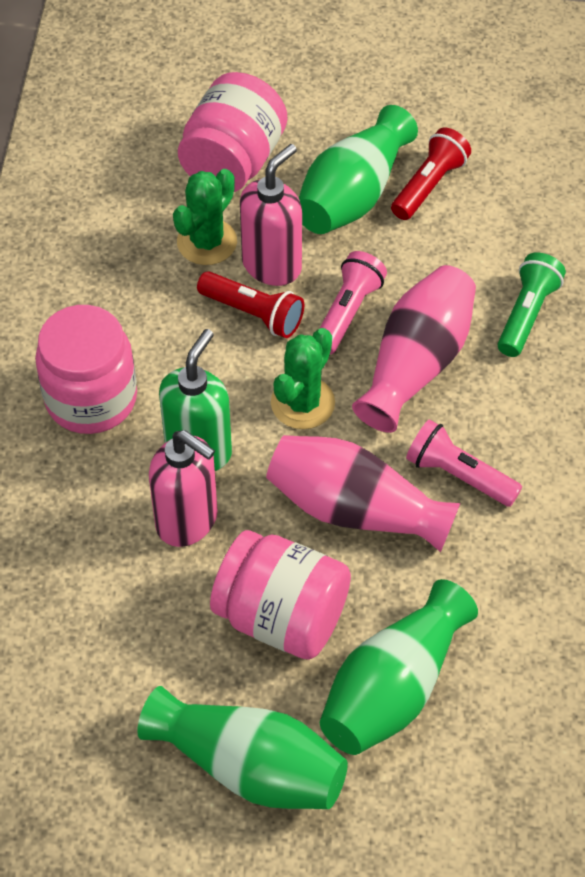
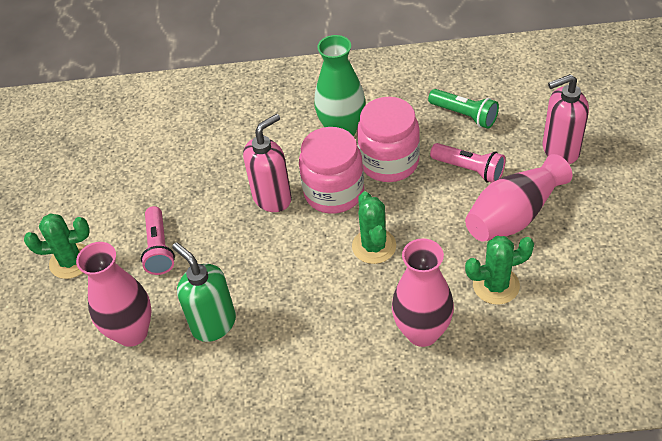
green cactus: 2 -> 3
green vase: 3 -> 1
pink jar: 3 -> 2
pink vase: 2 -> 3
red flashlight: 2 -> 0

